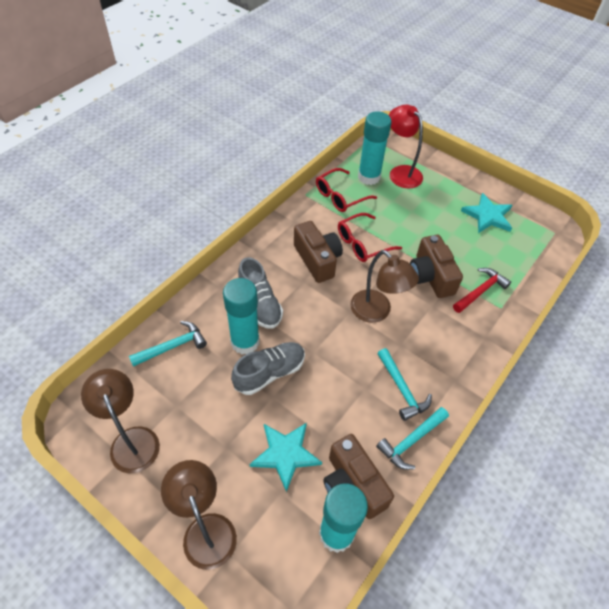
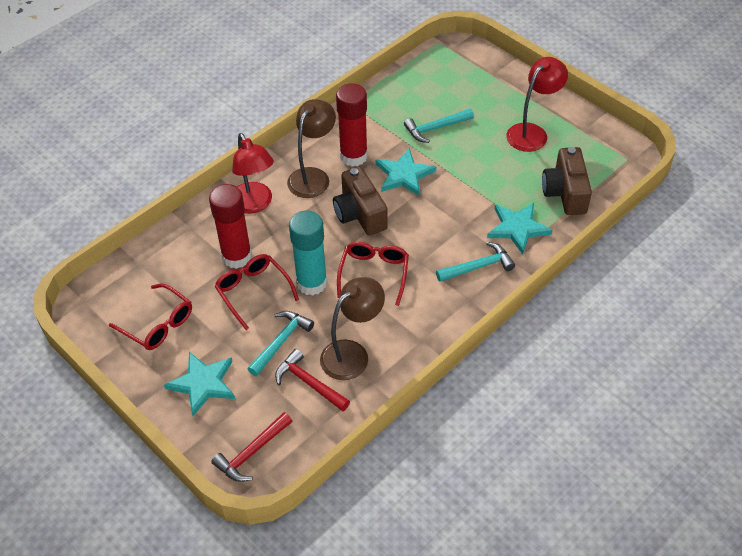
brown camera: 3 -> 2
brown lamp: 3 -> 2
grey shoe: 2 -> 0
red glasses: 2 -> 3
red glue stick: 0 -> 2
red hammer: 1 -> 2
red lamp: 1 -> 2
turquoise glue stick: 3 -> 1
turquoise star: 2 -> 3

